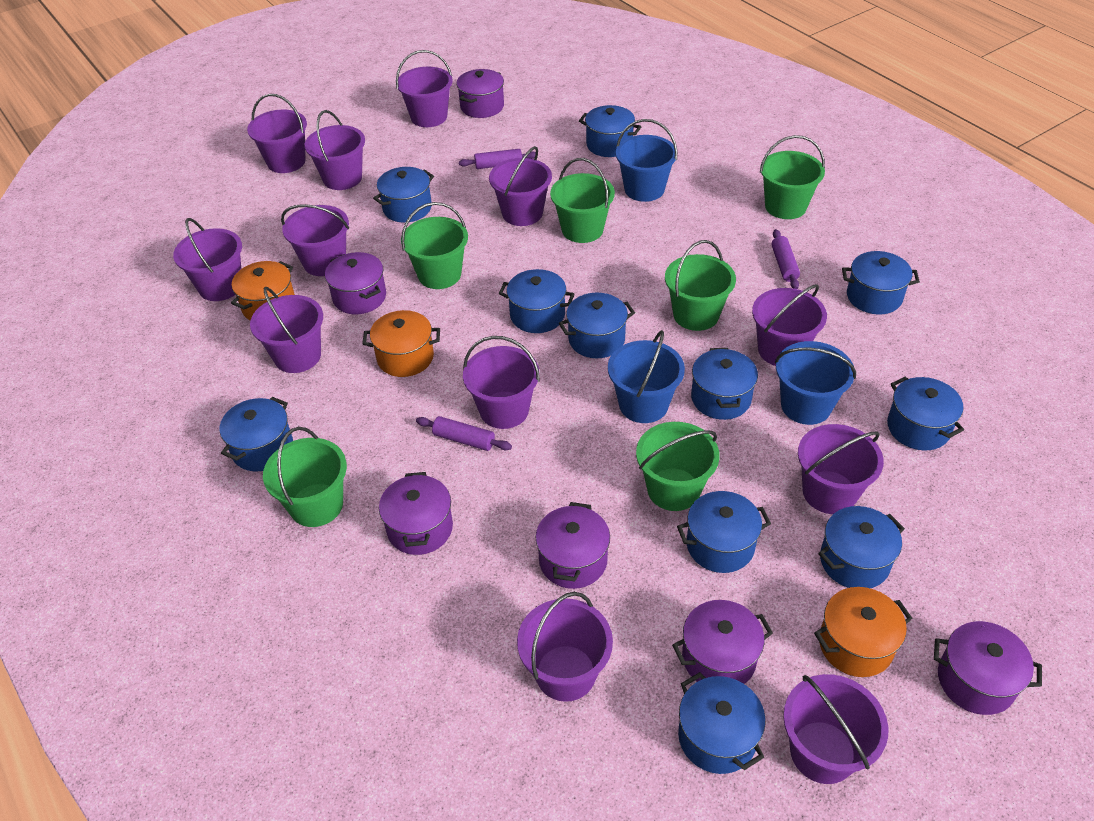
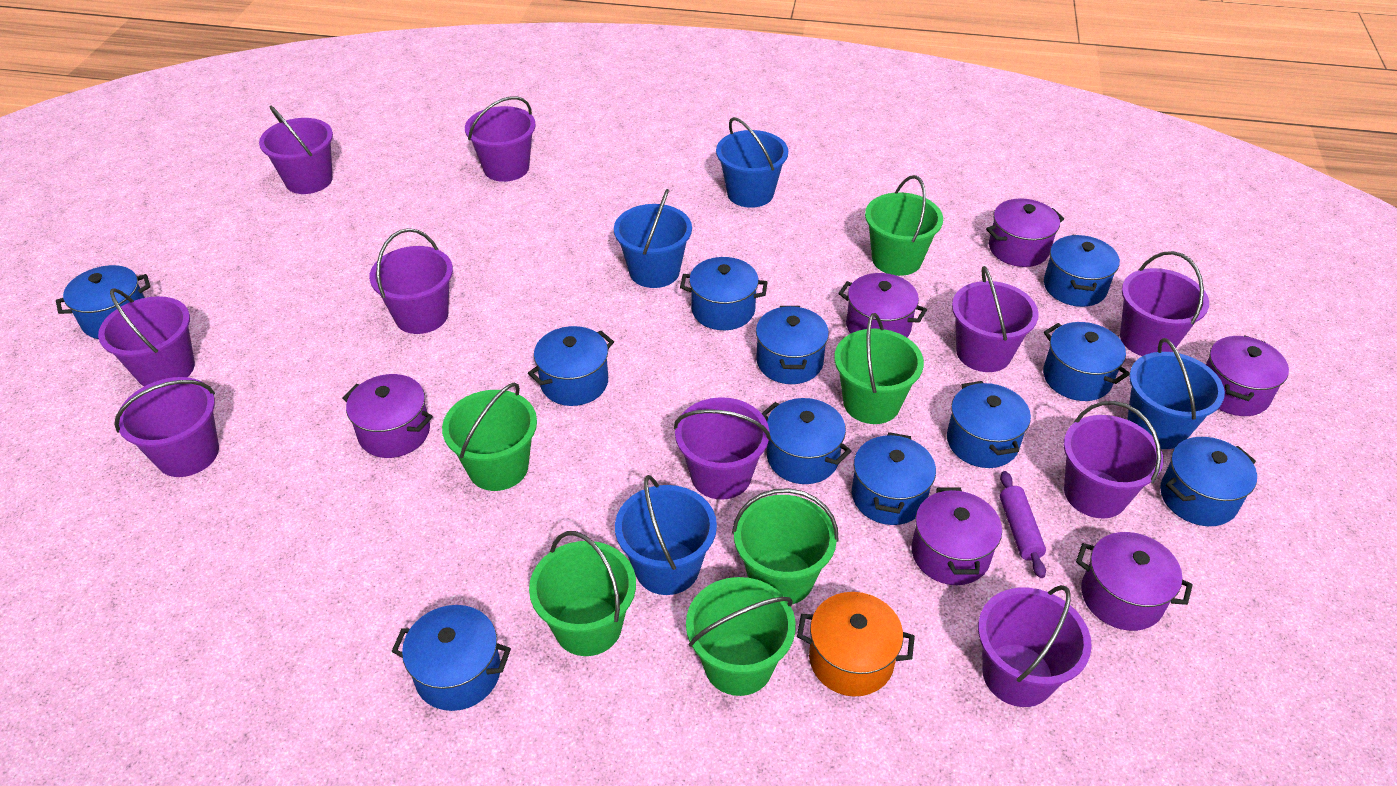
blue bucket: 3 -> 4
orange pot: 3 -> 1
purple bucket: 12 -> 10
purple rolling pin: 3 -> 1

